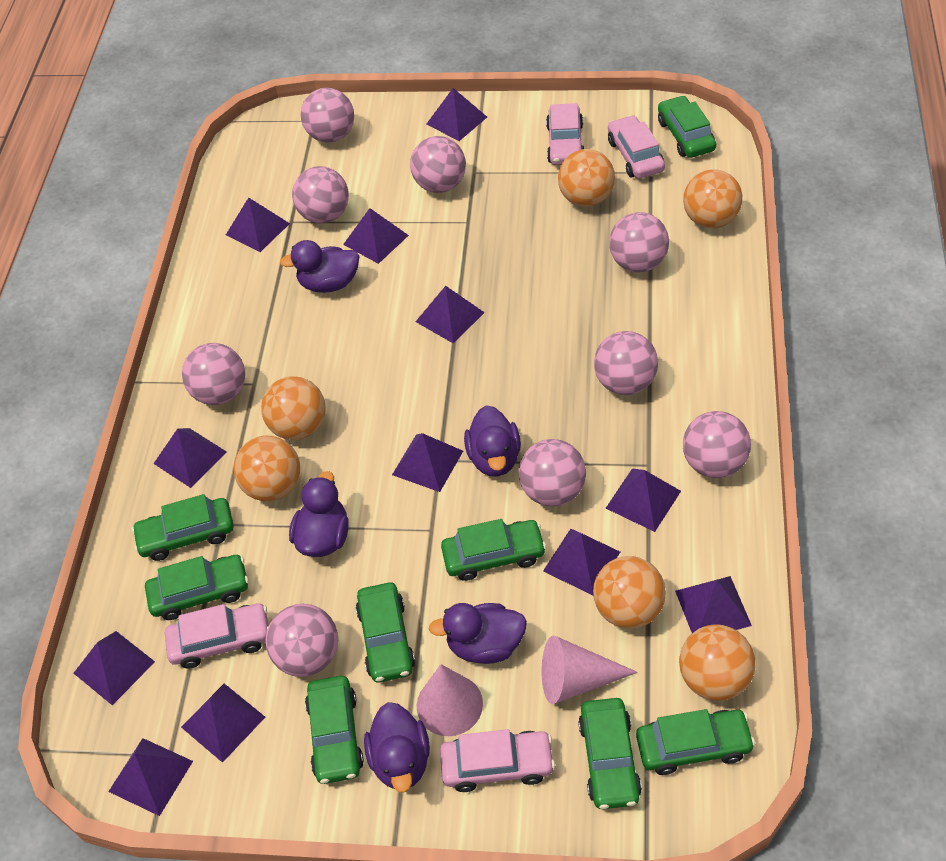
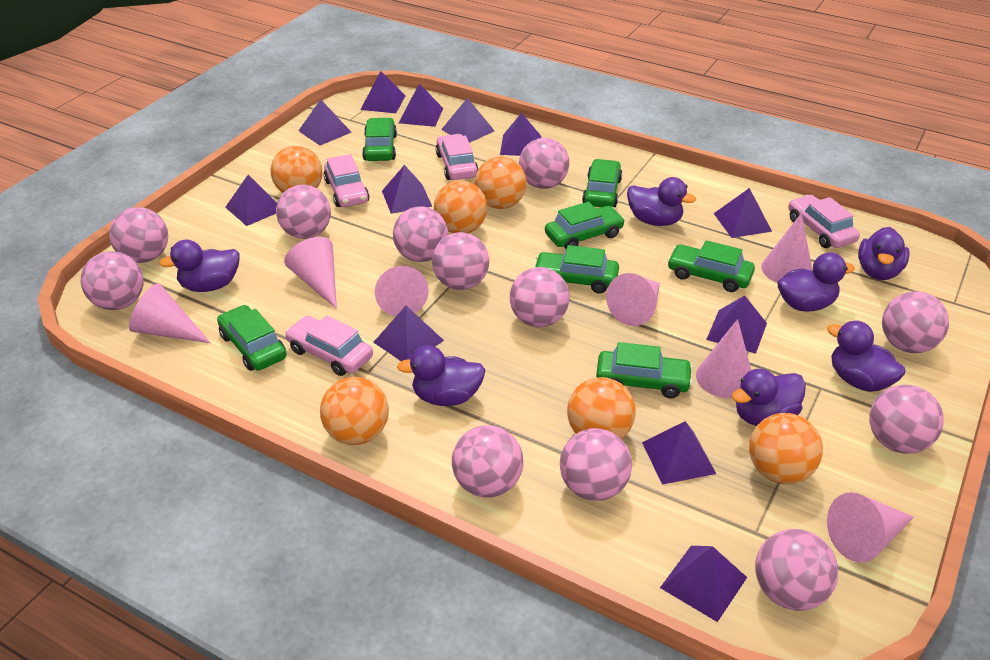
green car: 8 -> 7
pink ball: 9 -> 12
pink cone: 2 -> 7
purple duck: 5 -> 7

